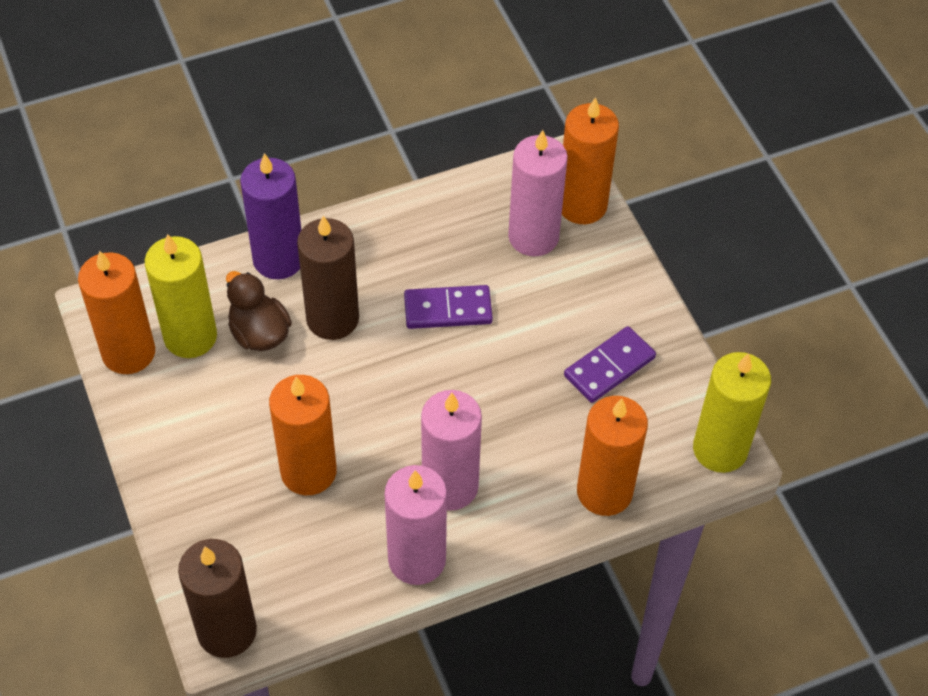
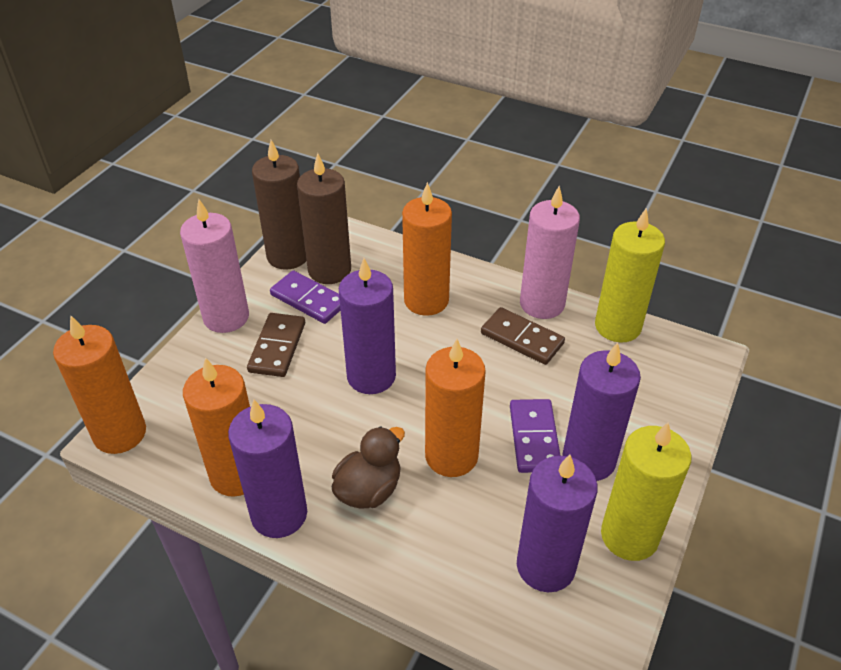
brown domino: 0 -> 2
pink candle: 3 -> 2
purple candle: 1 -> 4

